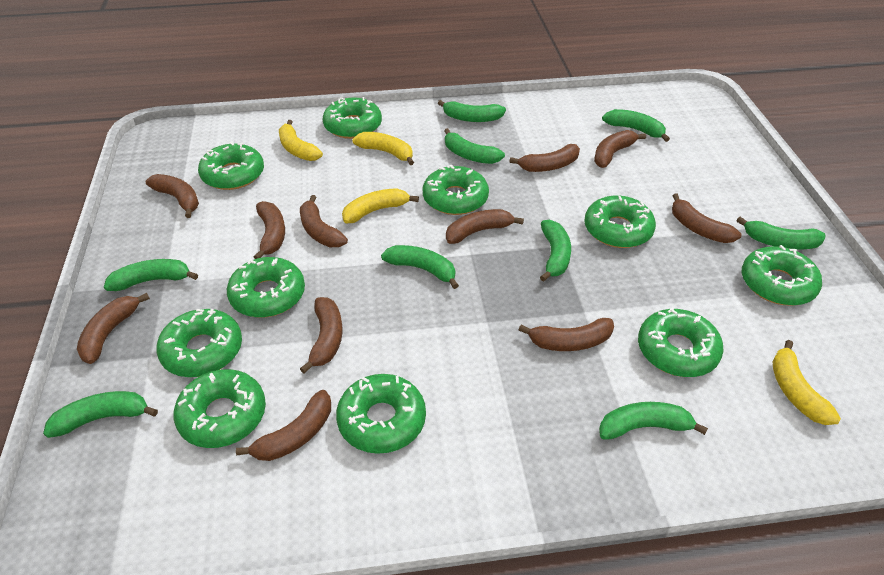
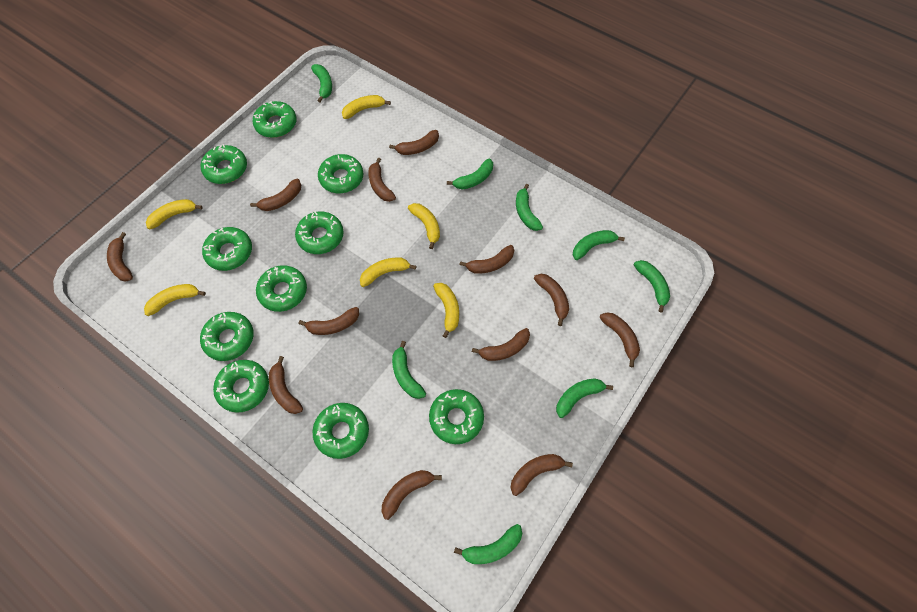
brown banana: 11 -> 12
green banana: 9 -> 8
yellow banana: 4 -> 6

